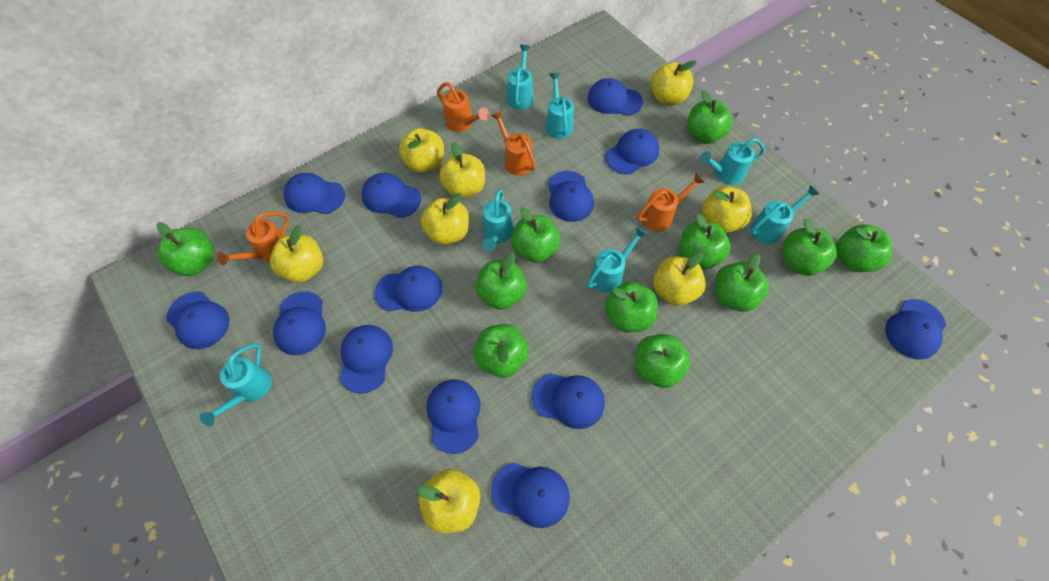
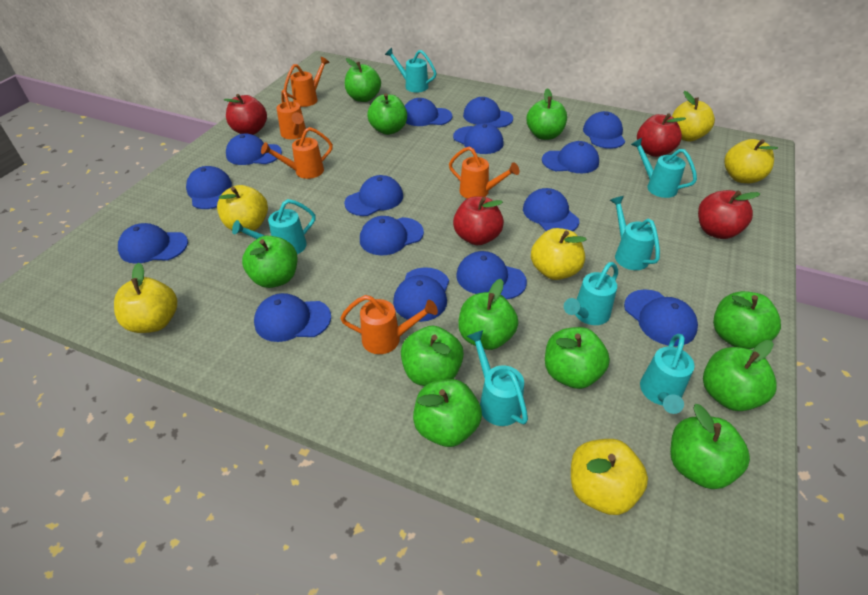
blue cap: 13 -> 15
orange watering can: 4 -> 5
red apple: 0 -> 4
yellow apple: 8 -> 6

